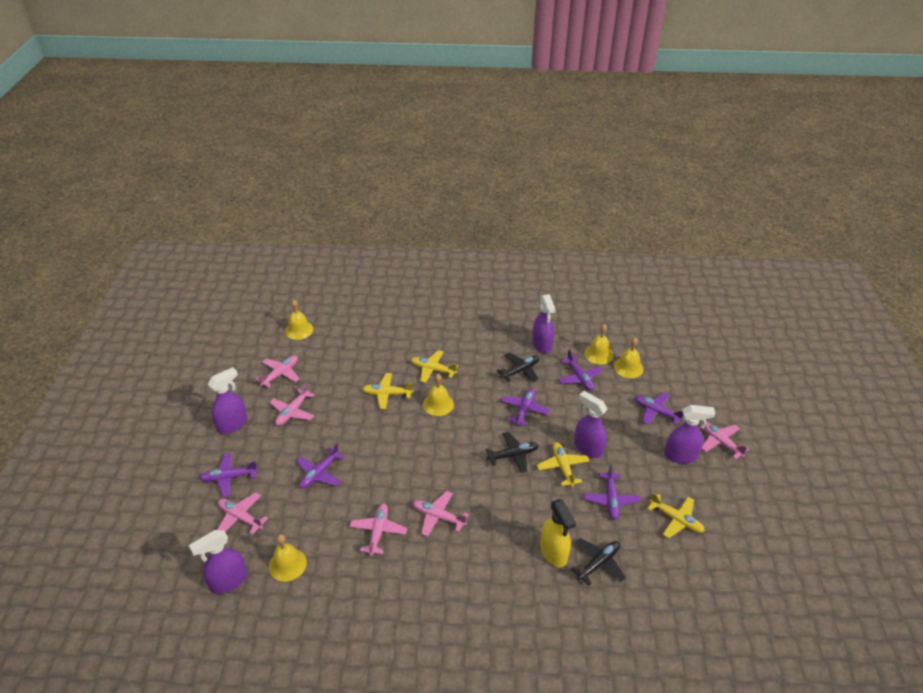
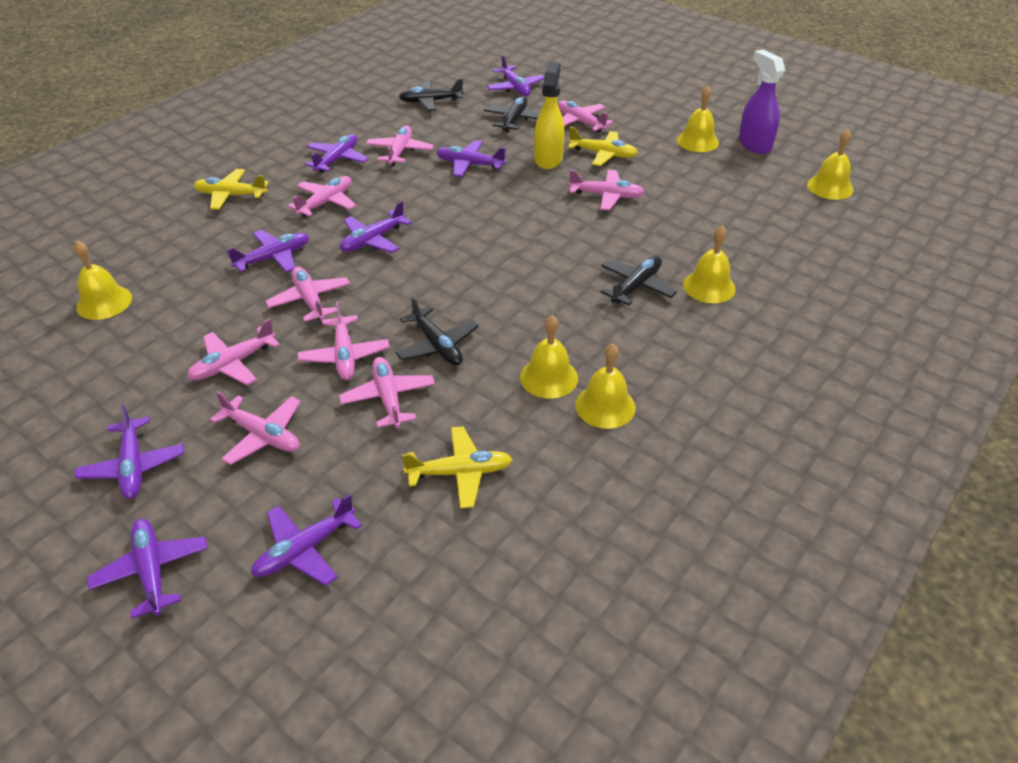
black plane: 3 -> 4
pink plane: 6 -> 9
purple plane: 6 -> 8
purple spray bottle: 5 -> 1
yellow bell: 5 -> 6
yellow plane: 4 -> 3

